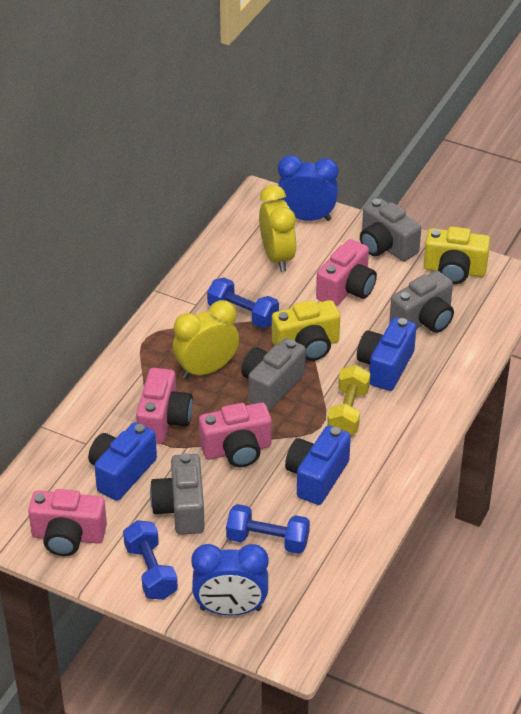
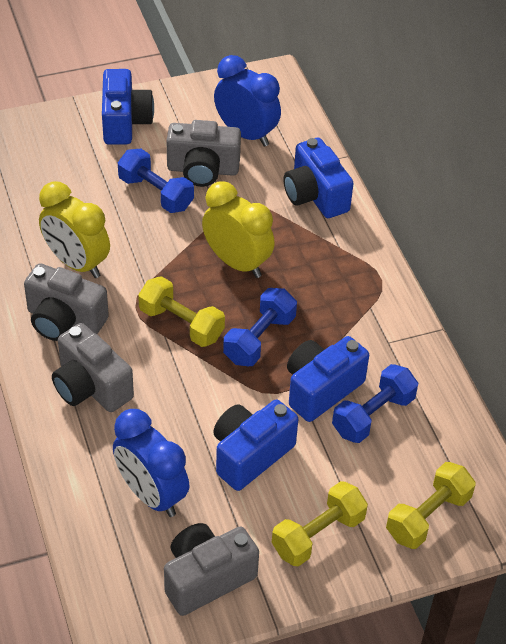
blue camera: 3 -> 4
pink camera: 4 -> 0
yellow camera: 2 -> 0
yellow dumbbell: 1 -> 3

